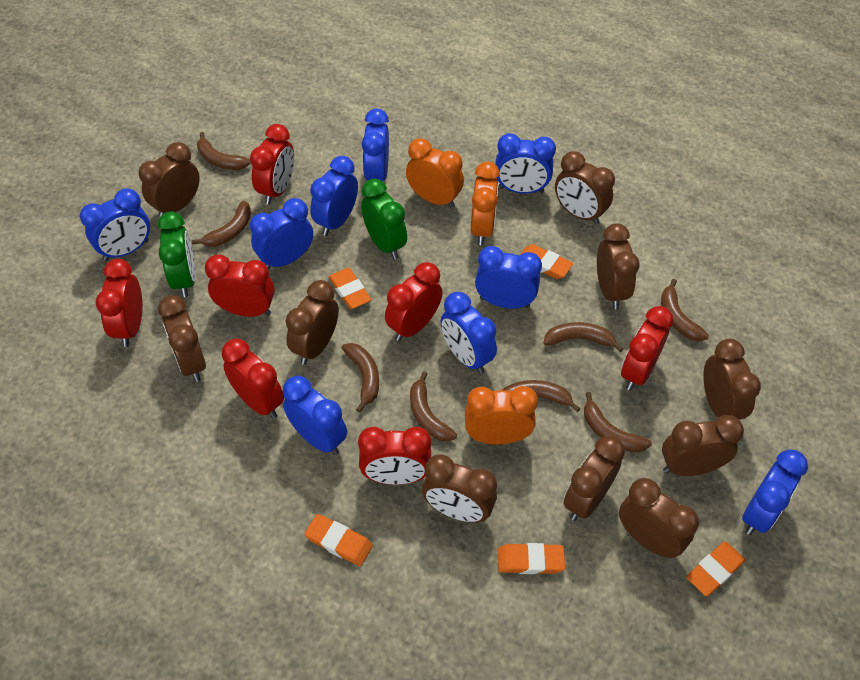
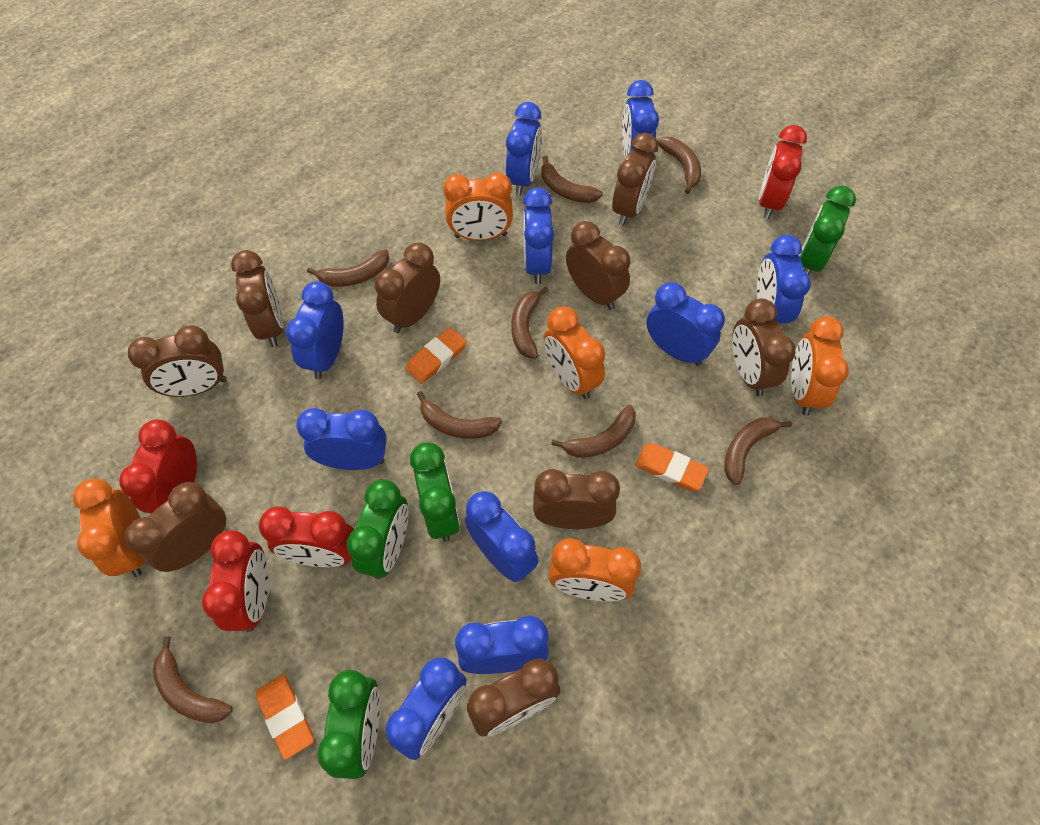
blue clock: 9 -> 10
brown clock: 10 -> 9
green clock: 2 -> 4
orange clock: 3 -> 5
orange eraser: 5 -> 3
red clock: 7 -> 4

